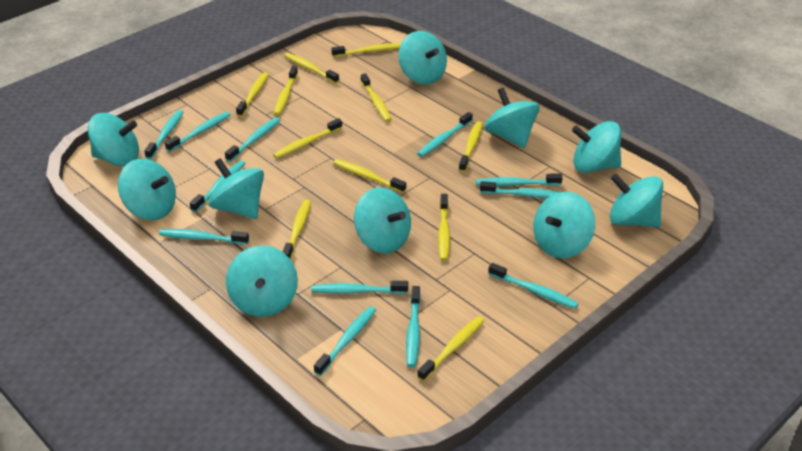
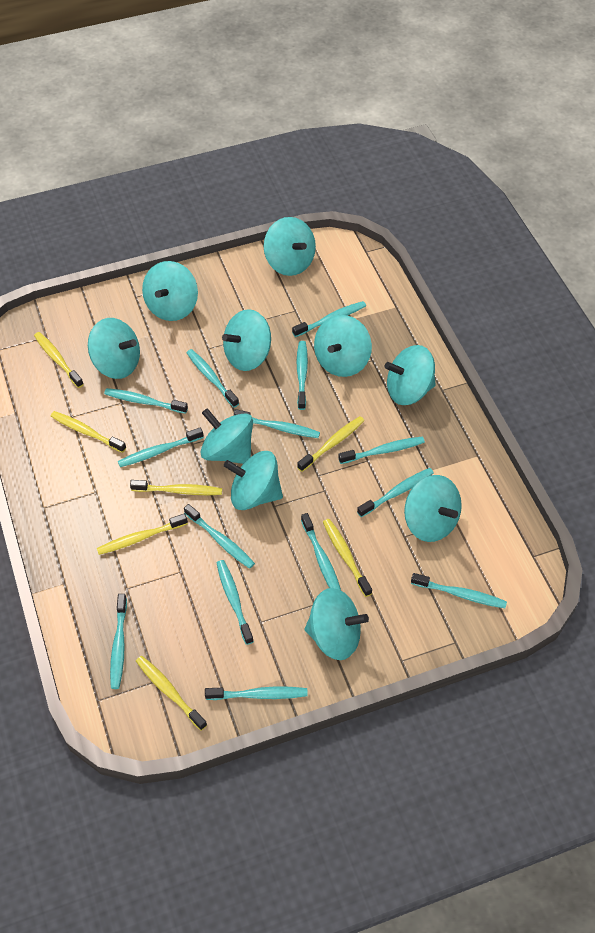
turquoise toothbrush: 12 -> 14
yellow toothbrush: 11 -> 7

